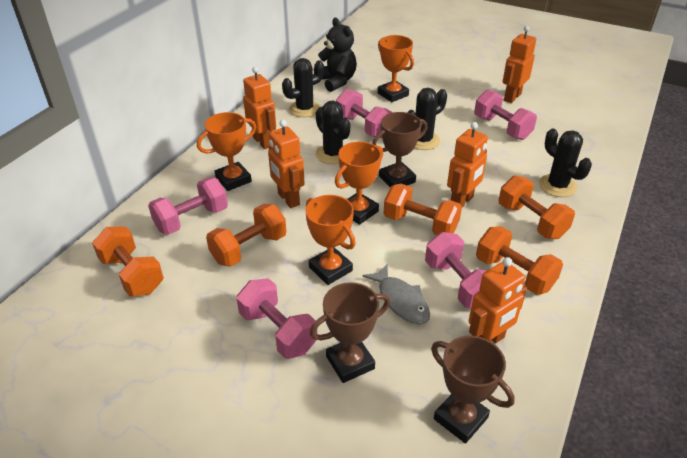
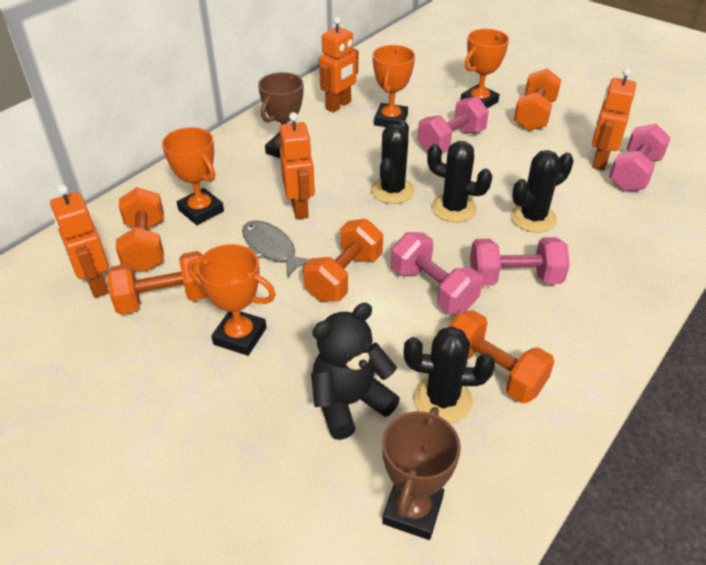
brown trophy: 3 -> 2
orange robot: 5 -> 4
pink dumbbell: 5 -> 4

